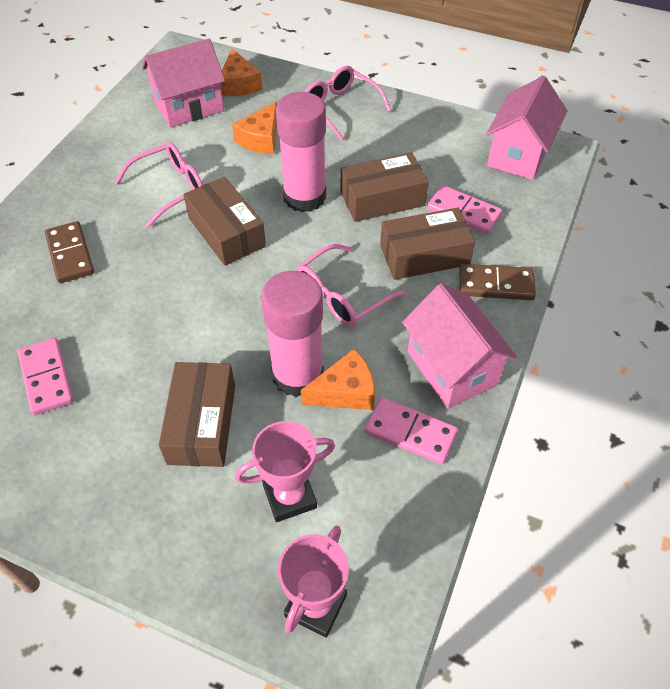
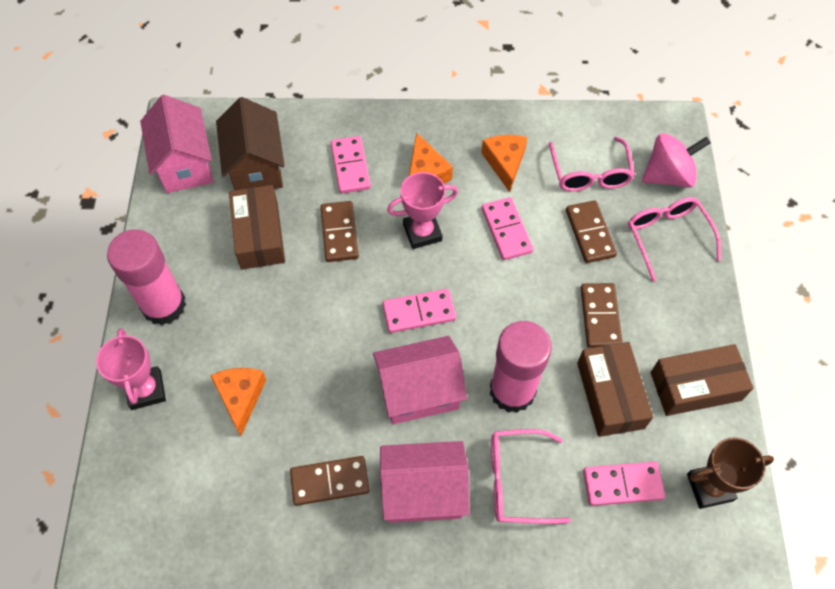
brown box: 4 -> 3
brown domino: 2 -> 4
brown house: 0 -> 1
brown trophy: 0 -> 1
pink domino: 3 -> 4
pink spinning top: 0 -> 1

